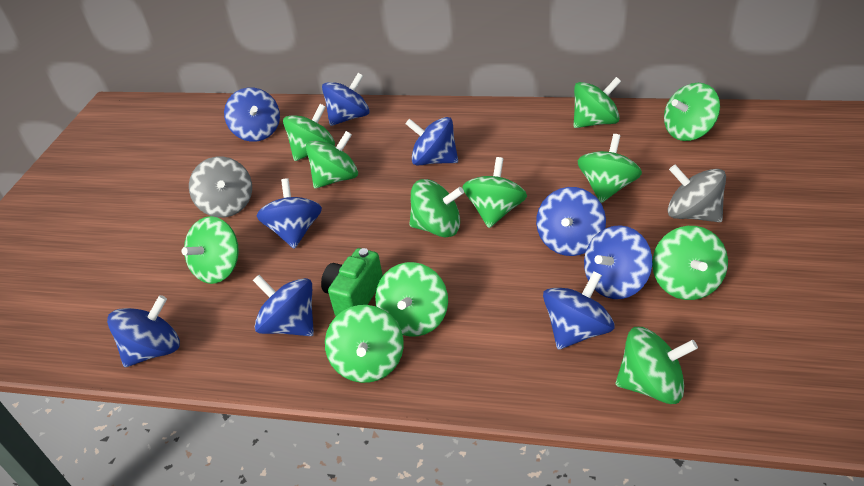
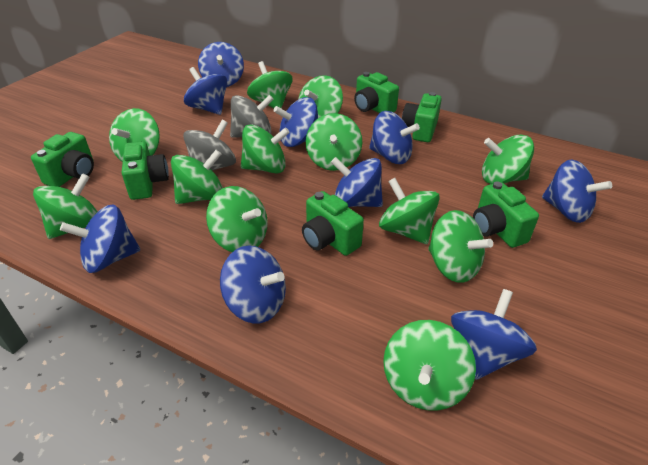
green camera: 1 -> 6

